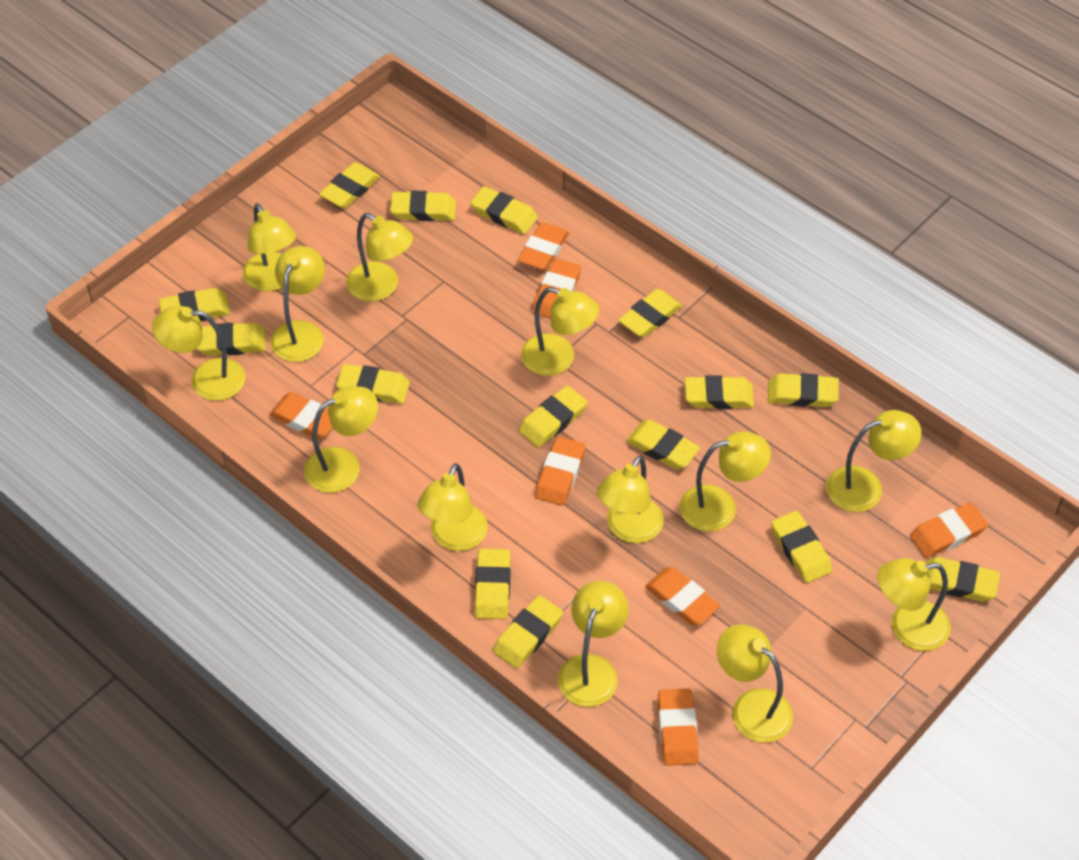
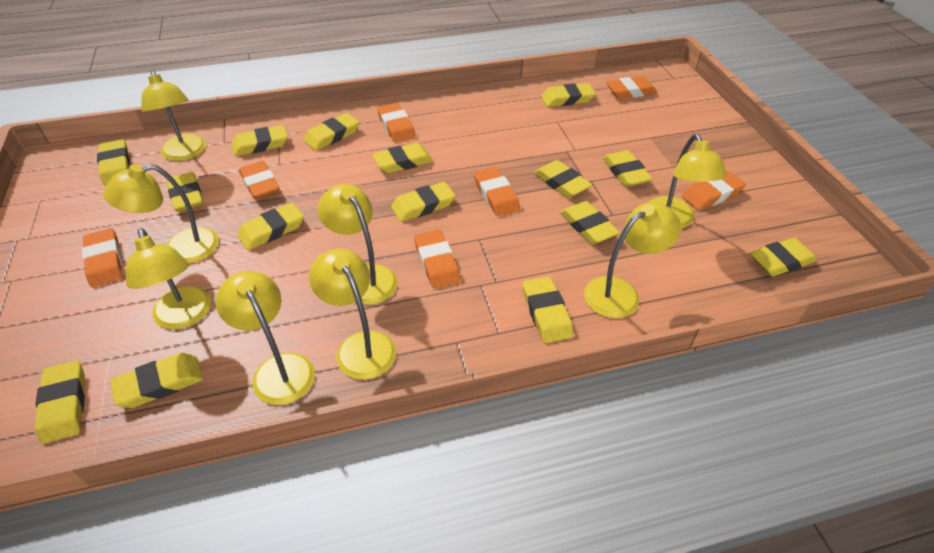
yellow lamp: 13 -> 8

